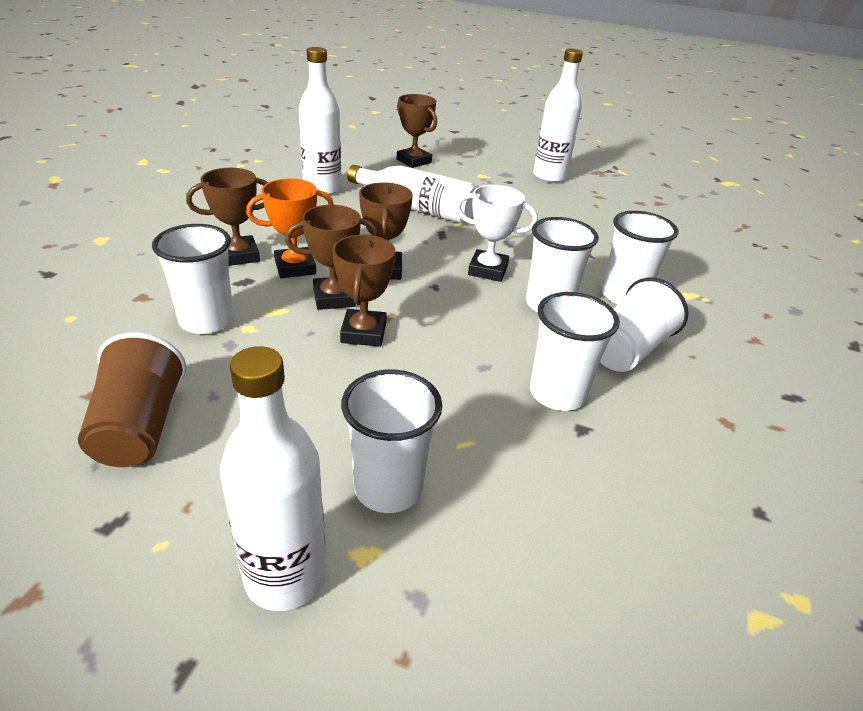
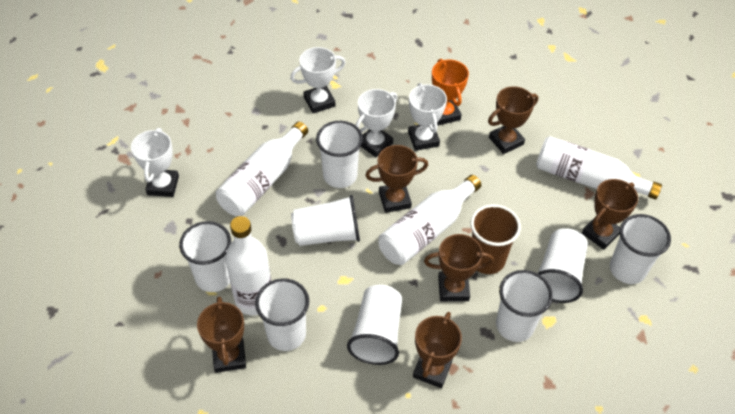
brown trophy: 5 -> 6
white cup: 6 -> 8
white trophy: 1 -> 4

